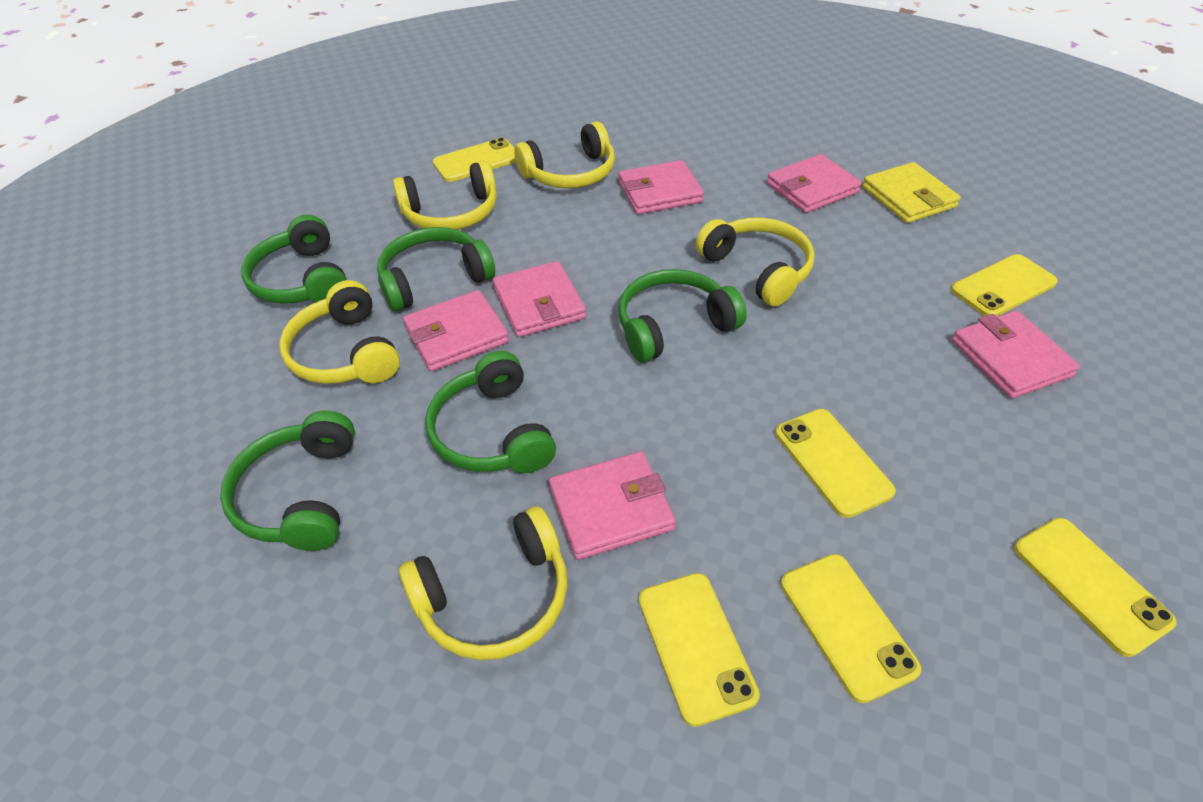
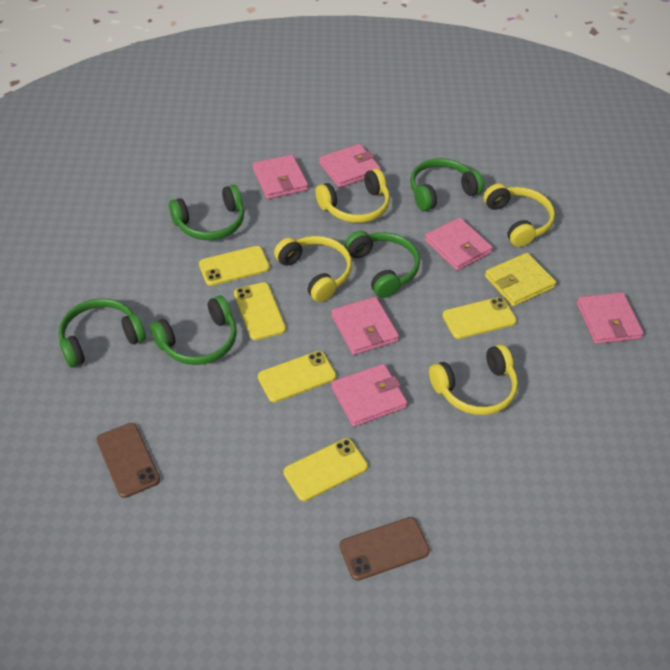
brown phone: 0 -> 2
yellow headphones: 5 -> 4
yellow phone: 6 -> 5

